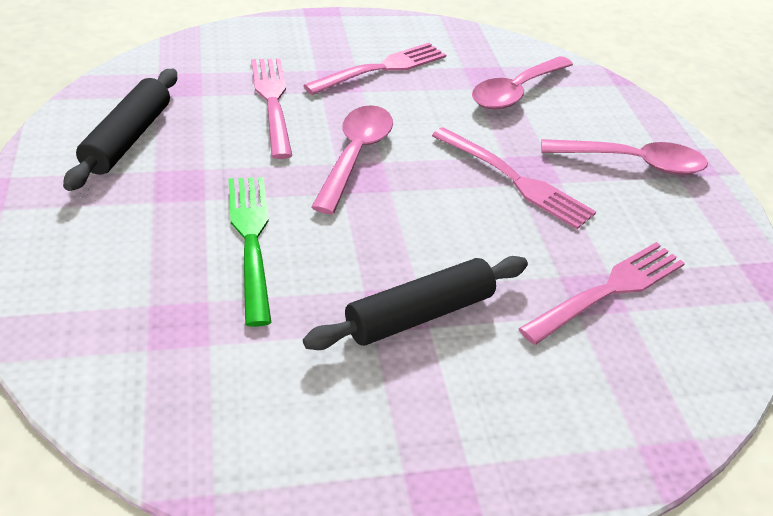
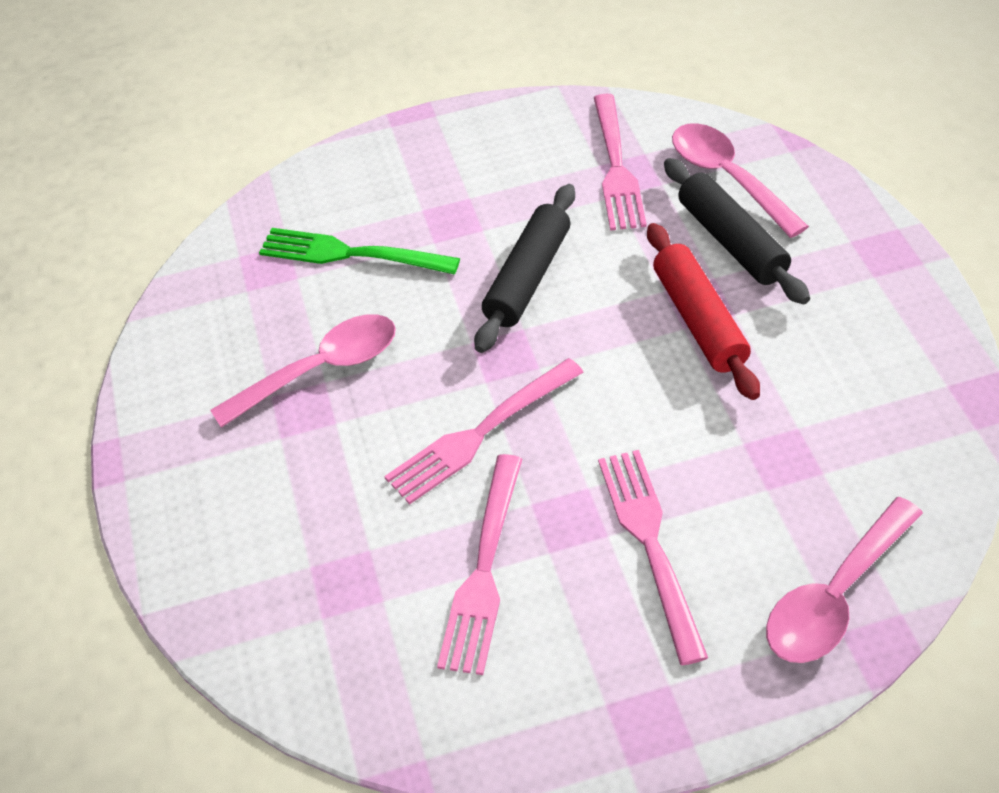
red rolling pin: 0 -> 1

